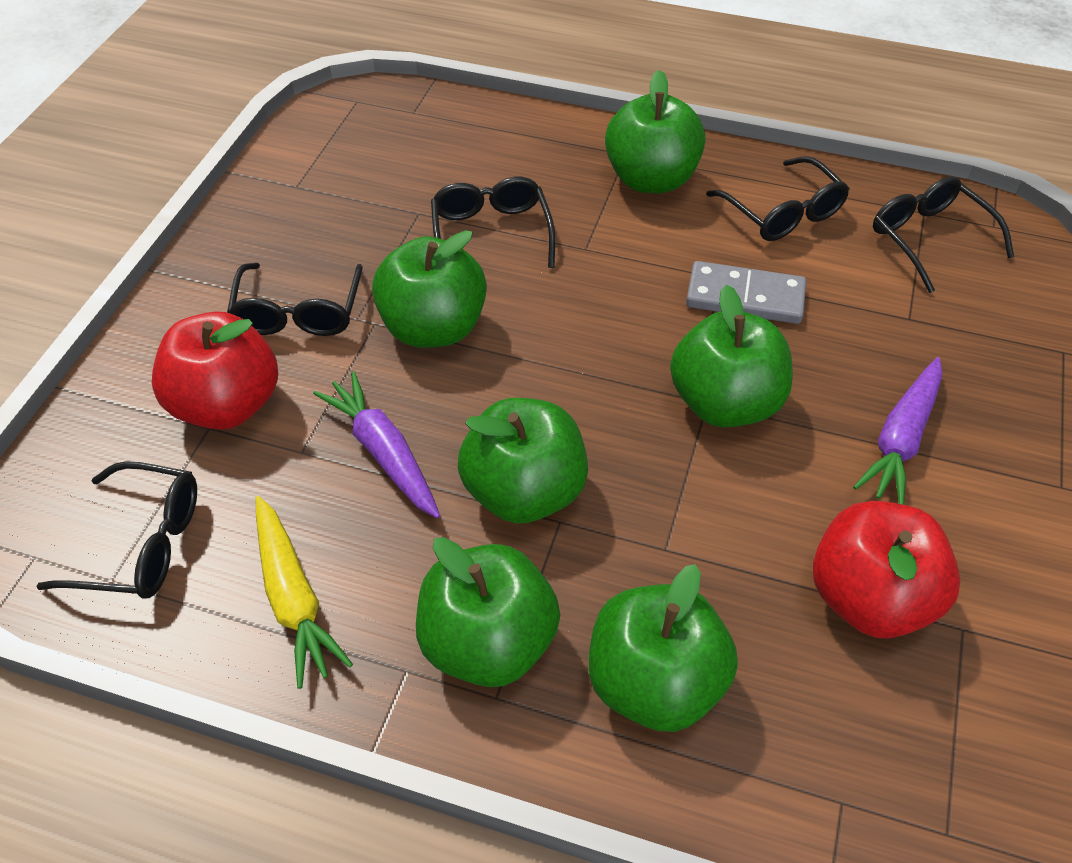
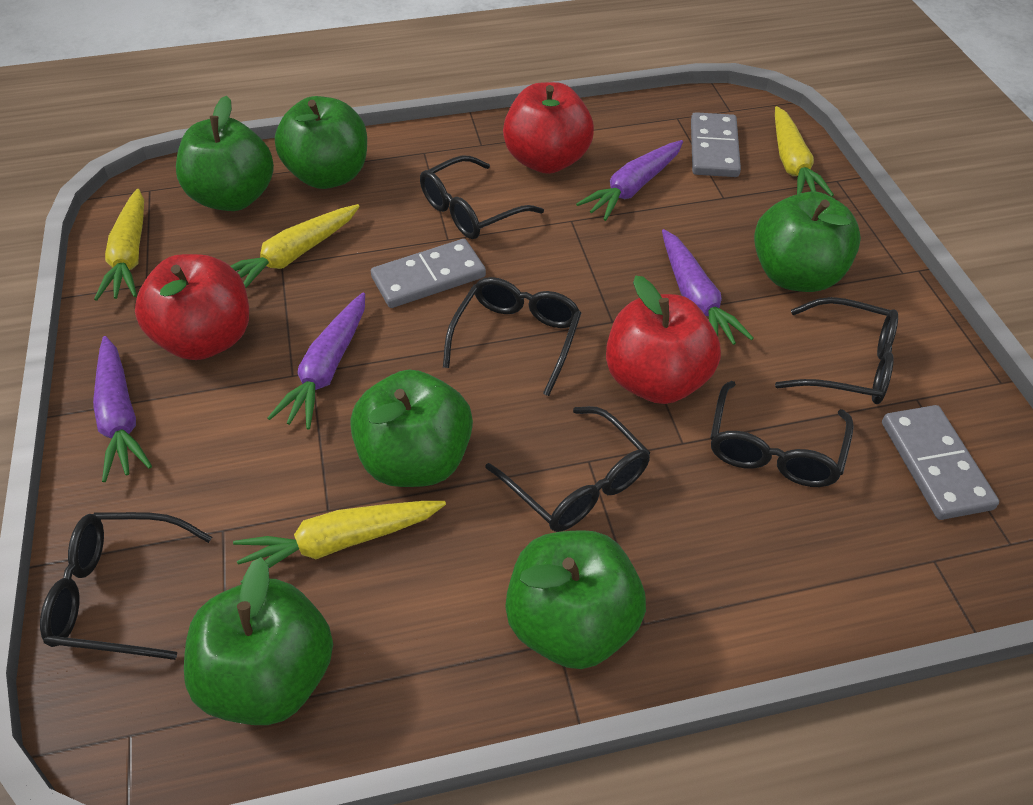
black glasses: 5 -> 6
grey domino: 1 -> 3
purple carrot: 2 -> 4
red apple: 2 -> 3
yellow carrot: 1 -> 4

